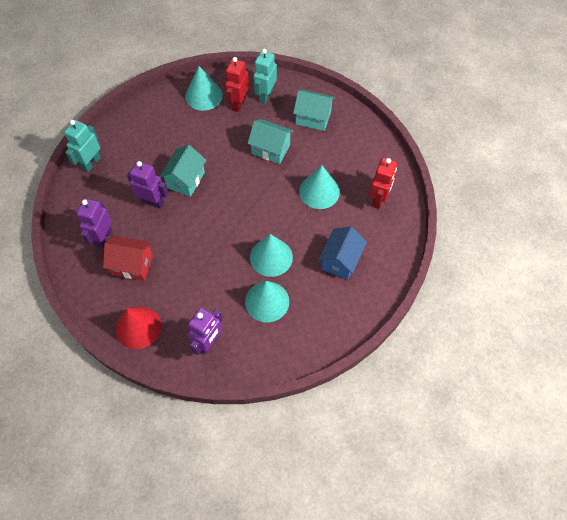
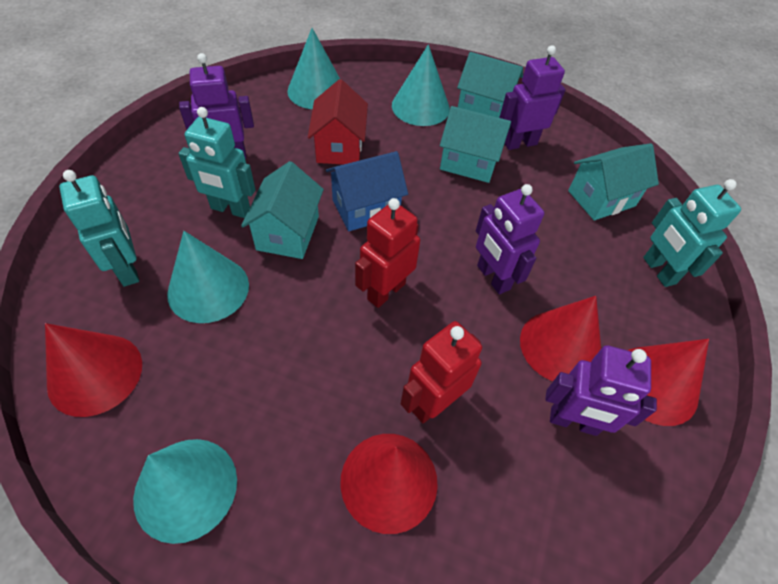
purple robot: 3 -> 4
red cone: 1 -> 4
turquoise house: 3 -> 4
turquoise robot: 2 -> 3

